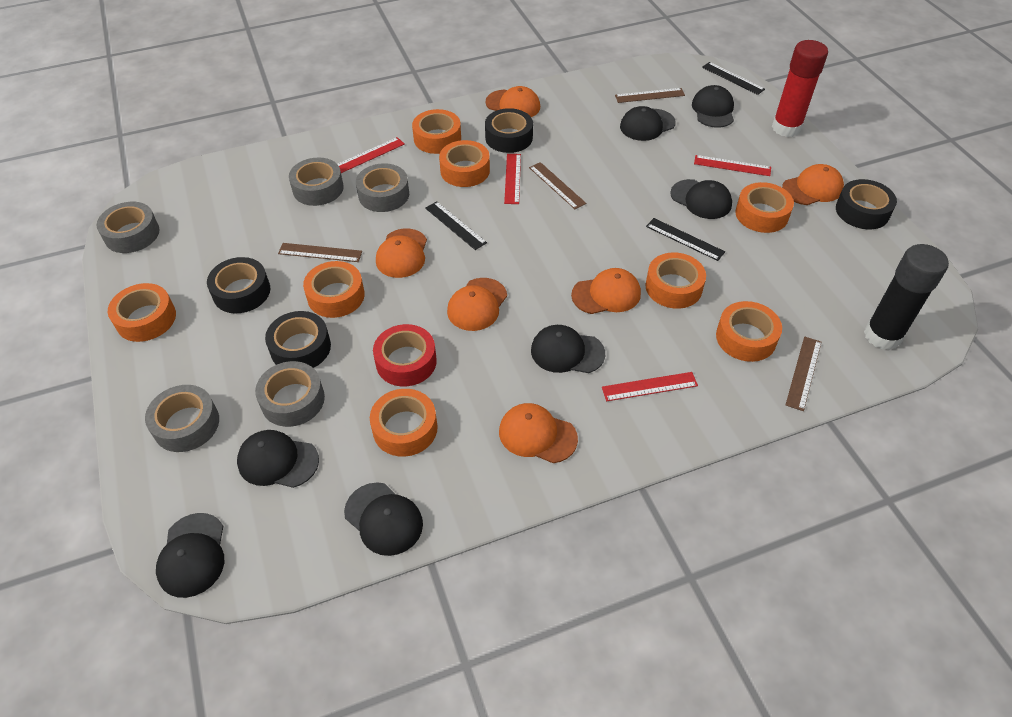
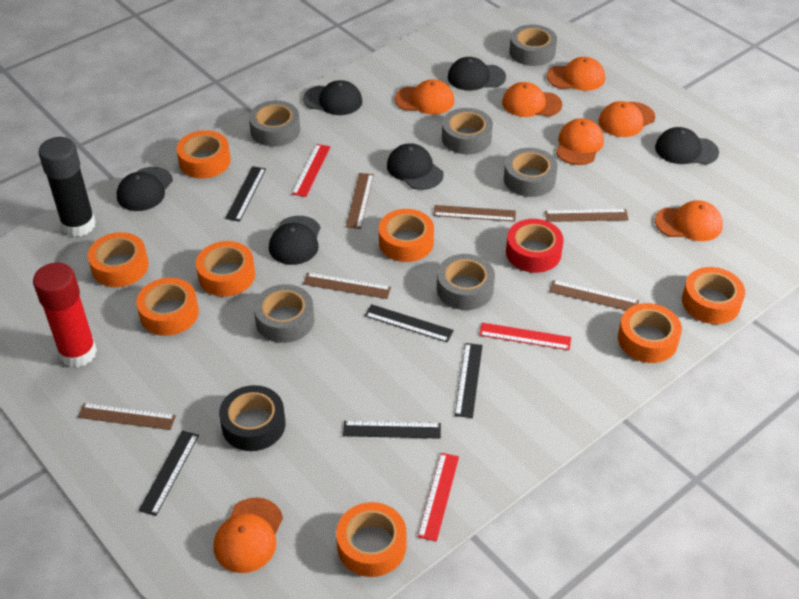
black cap: 7 -> 6
black ruler: 3 -> 5
black tape: 4 -> 1
brown ruler: 4 -> 6
grey tape: 5 -> 6
orange cap: 6 -> 7
red ruler: 4 -> 3

